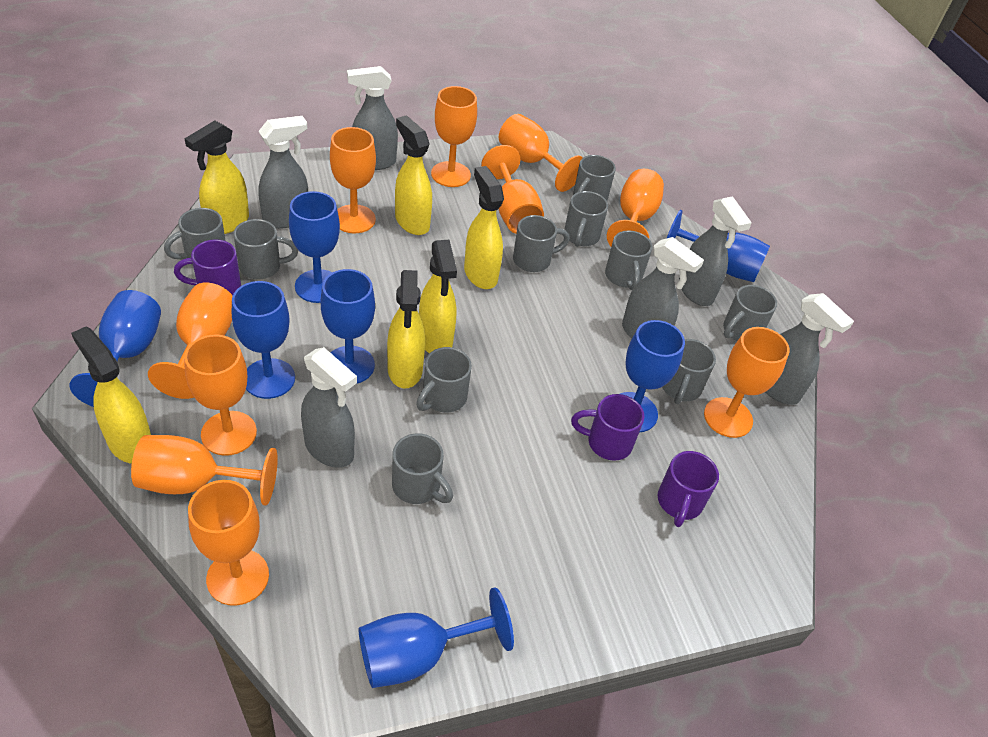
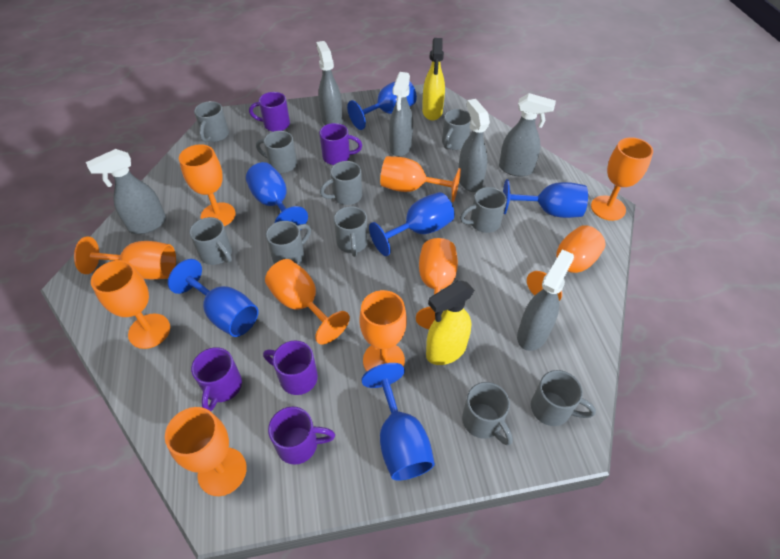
blue goblet: 7 -> 6
purple mug: 3 -> 5
yellow spray bottle: 6 -> 2

